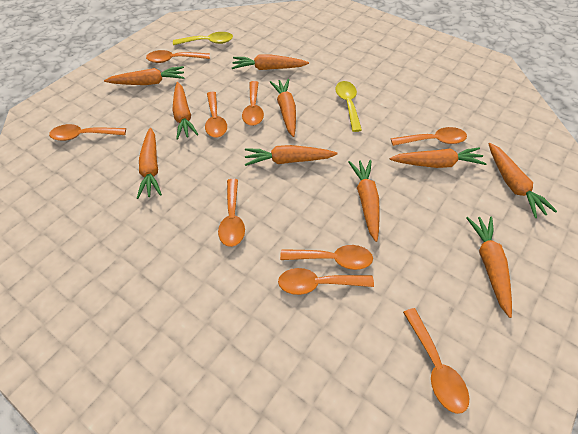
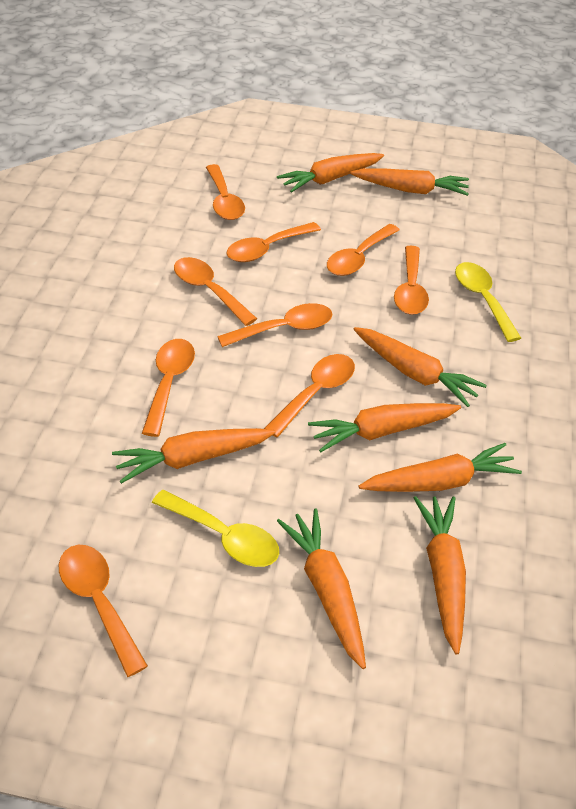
orange carrot: 10 -> 8

